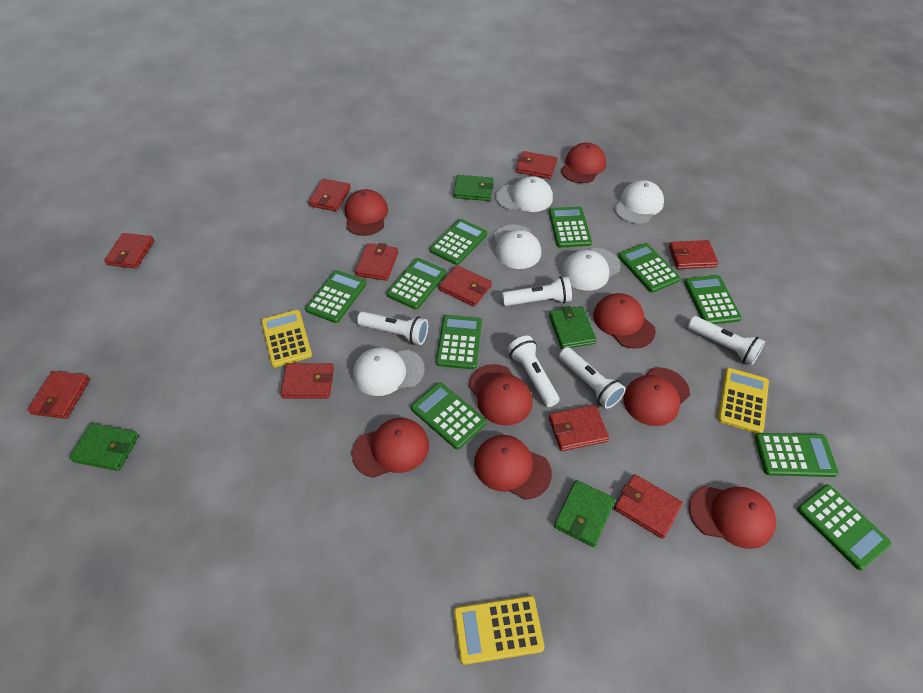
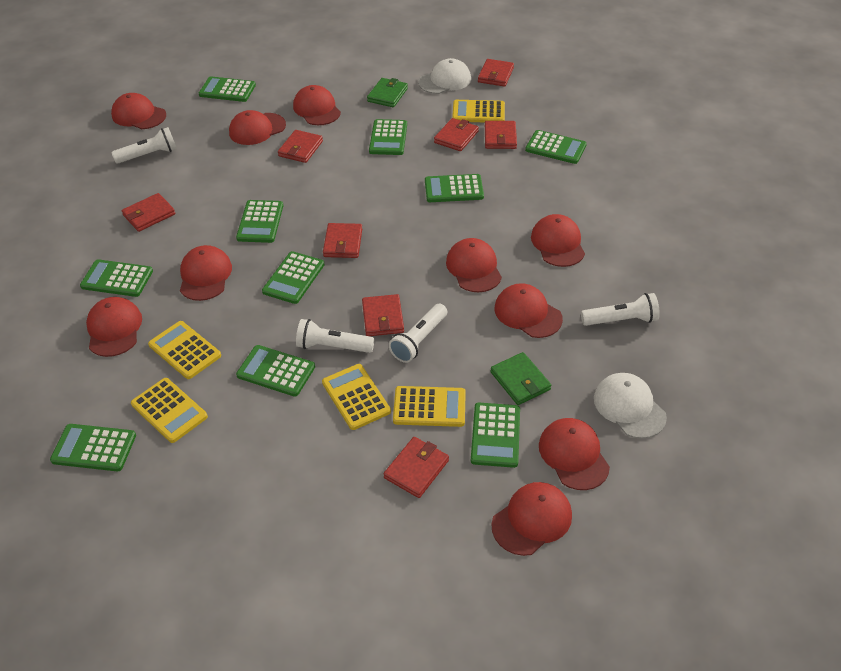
green wallet: 4 -> 2
red cap: 8 -> 10
red wallet: 10 -> 8
white cap: 5 -> 2
white flashlight: 5 -> 4
yellow calculator: 3 -> 5

